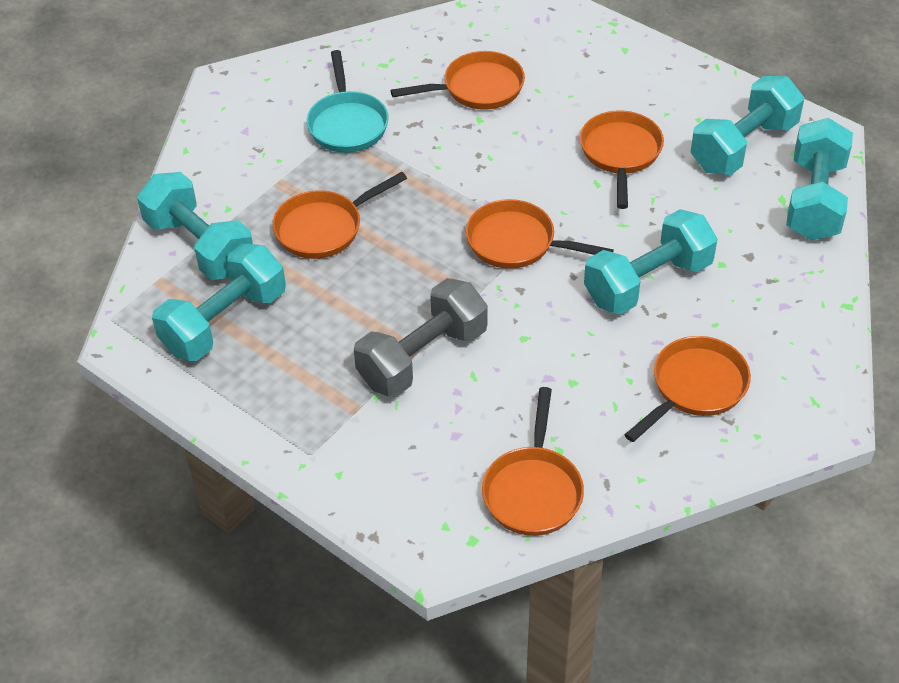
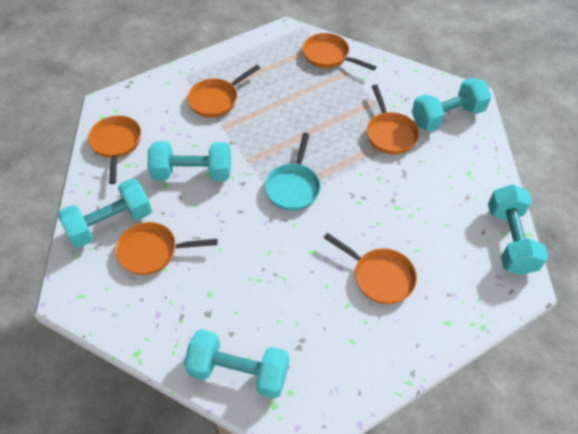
grey dumbbell: 1 -> 0

